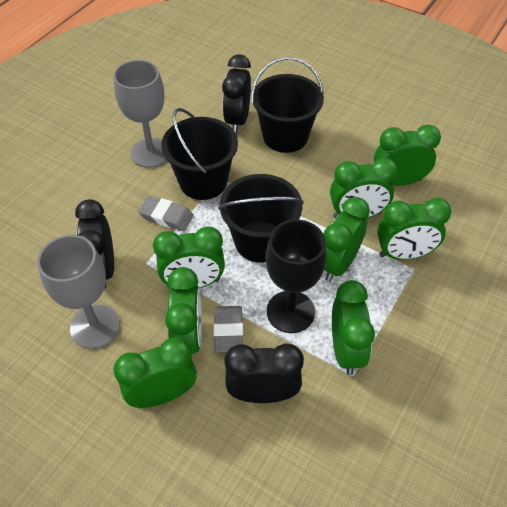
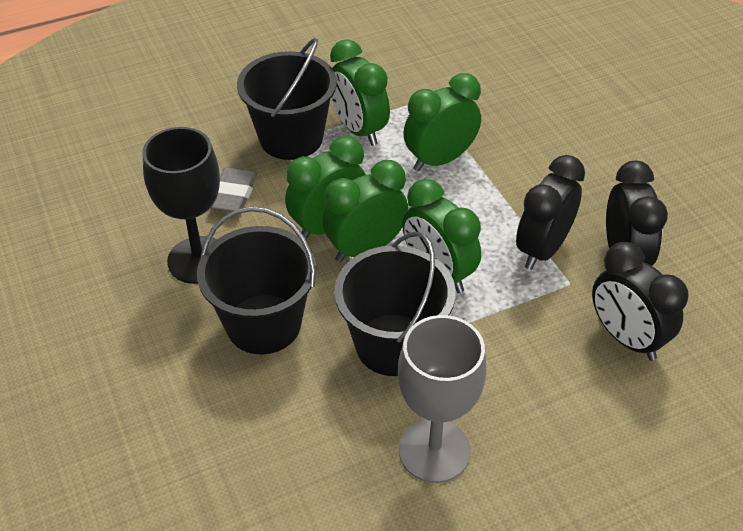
green clock: 8 -> 5
grey eraser: 2 -> 1
grey goblet: 2 -> 1

